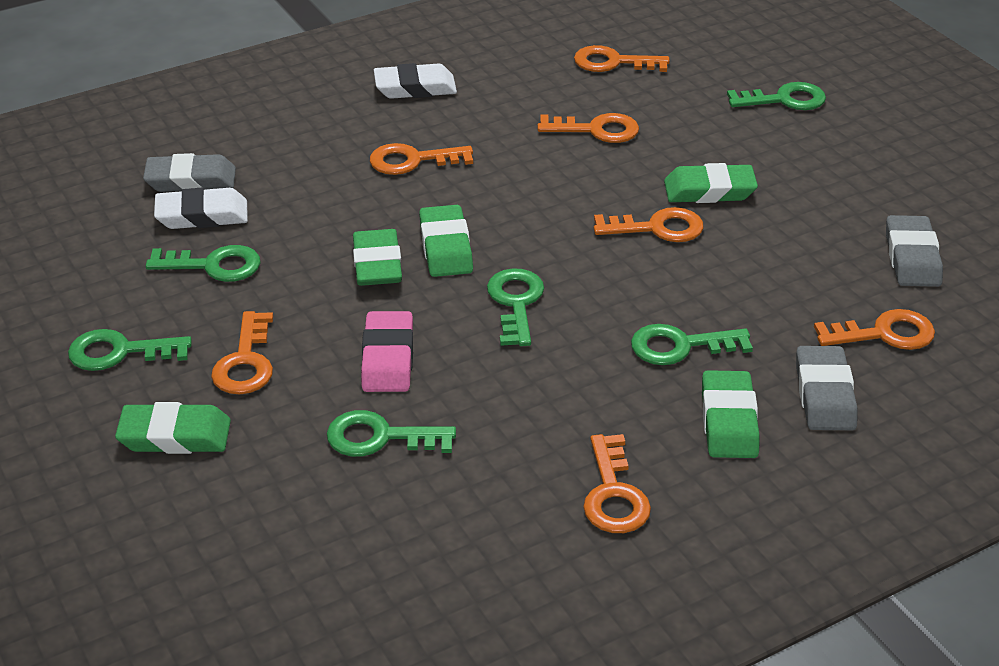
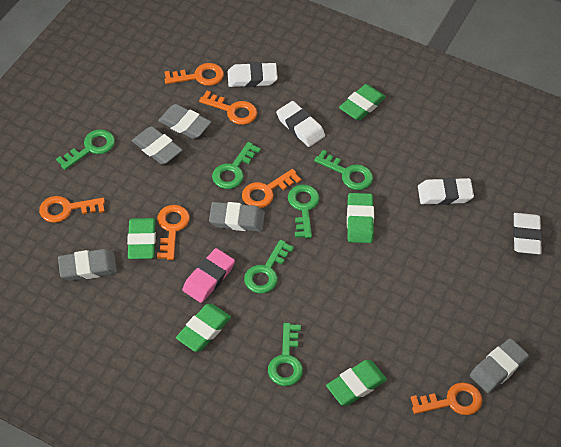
grey eraser: 3 -> 5
orange key: 7 -> 6
white eraser: 2 -> 4

